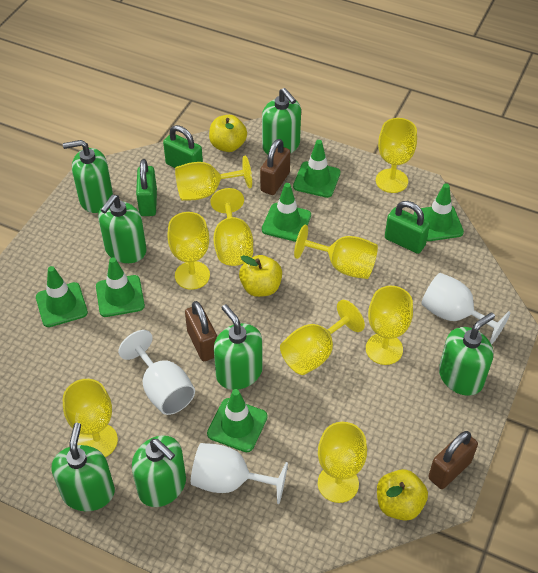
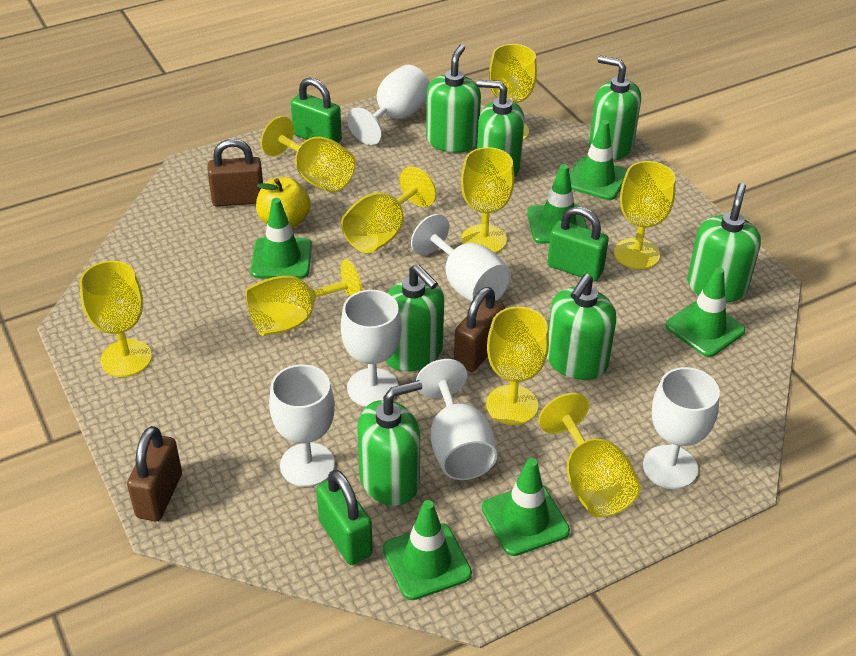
white goblet: 3 -> 6
yellow apple: 3 -> 1

